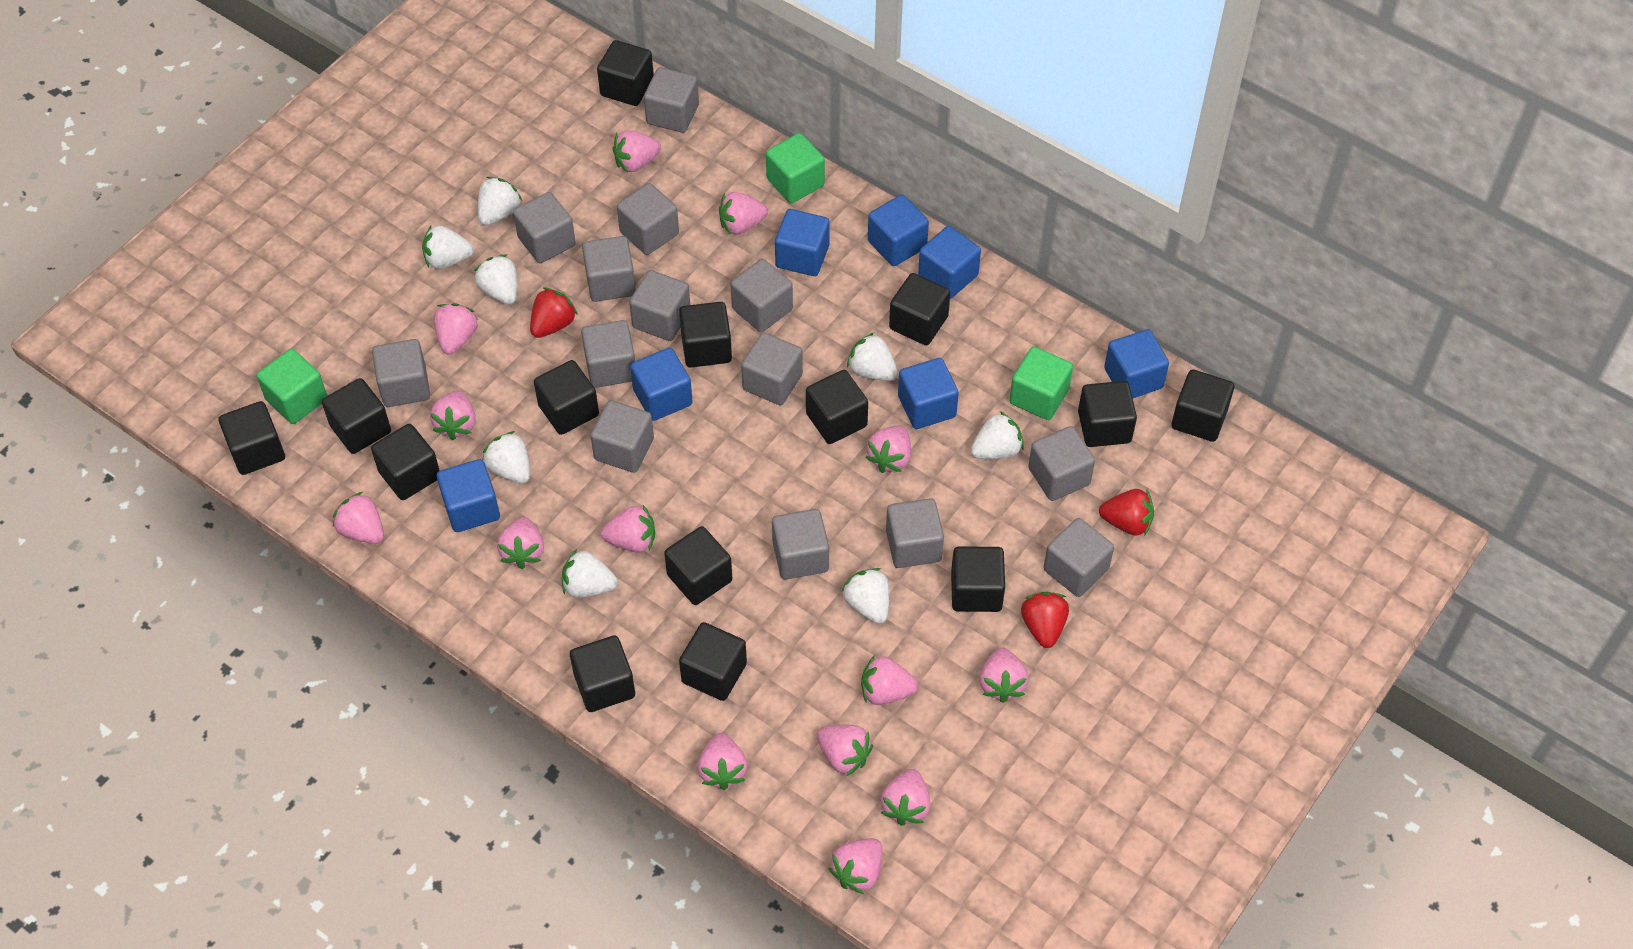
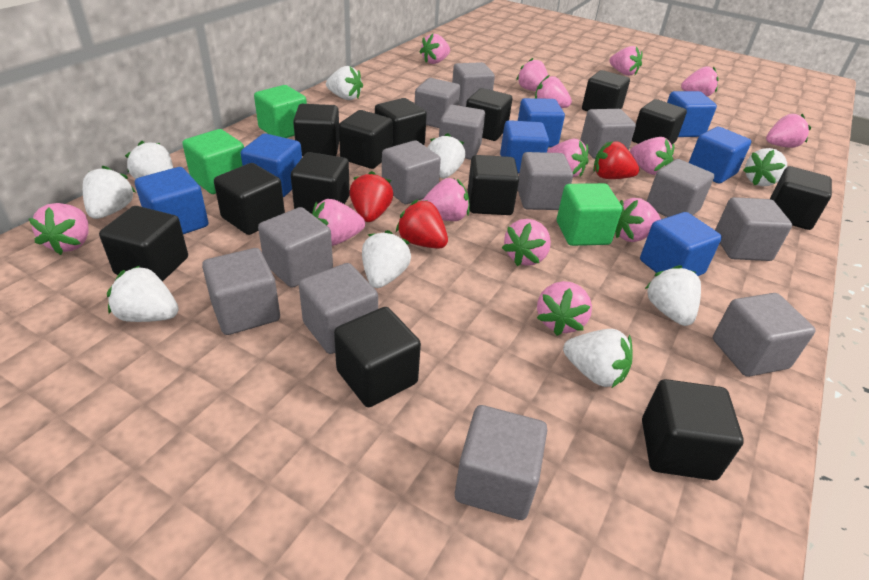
black cube: 14 -> 13
grey cube: 14 -> 13
white strawberry: 8 -> 9

